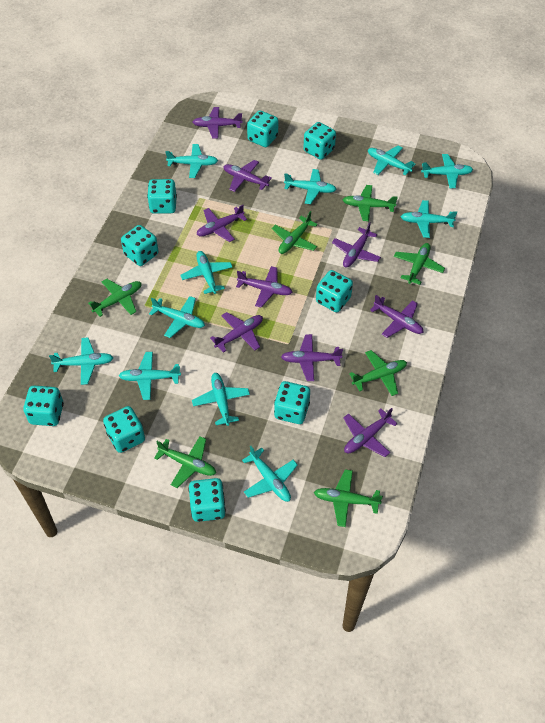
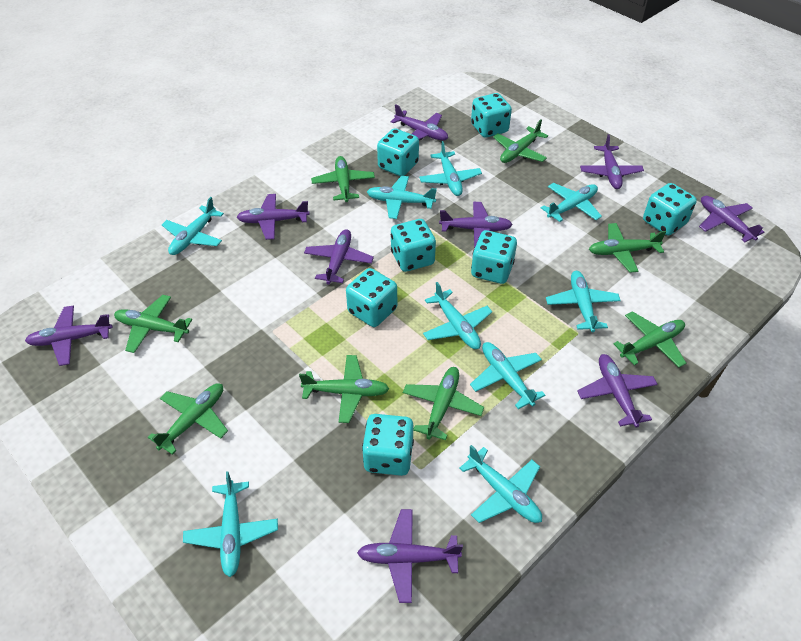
green plane: 7 -> 8
turquoise dice: 9 -> 7
turquoise plane: 11 -> 9

